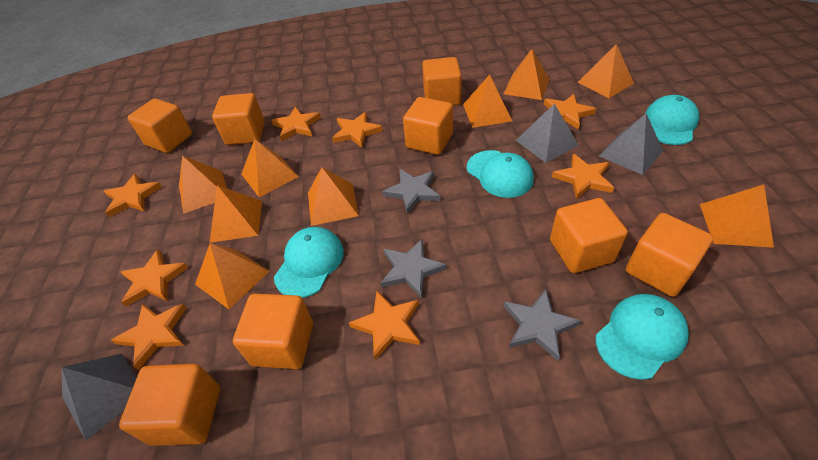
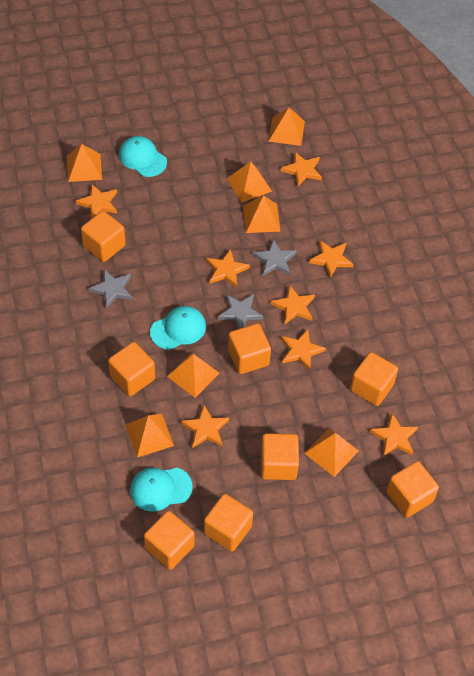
grey pyramid: 3 -> 0
orange pyramid: 9 -> 7
turquoise cap: 4 -> 3

